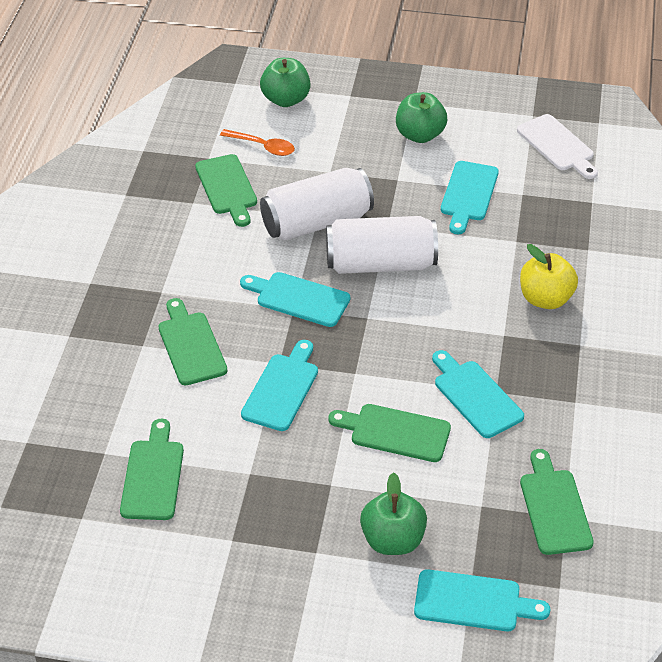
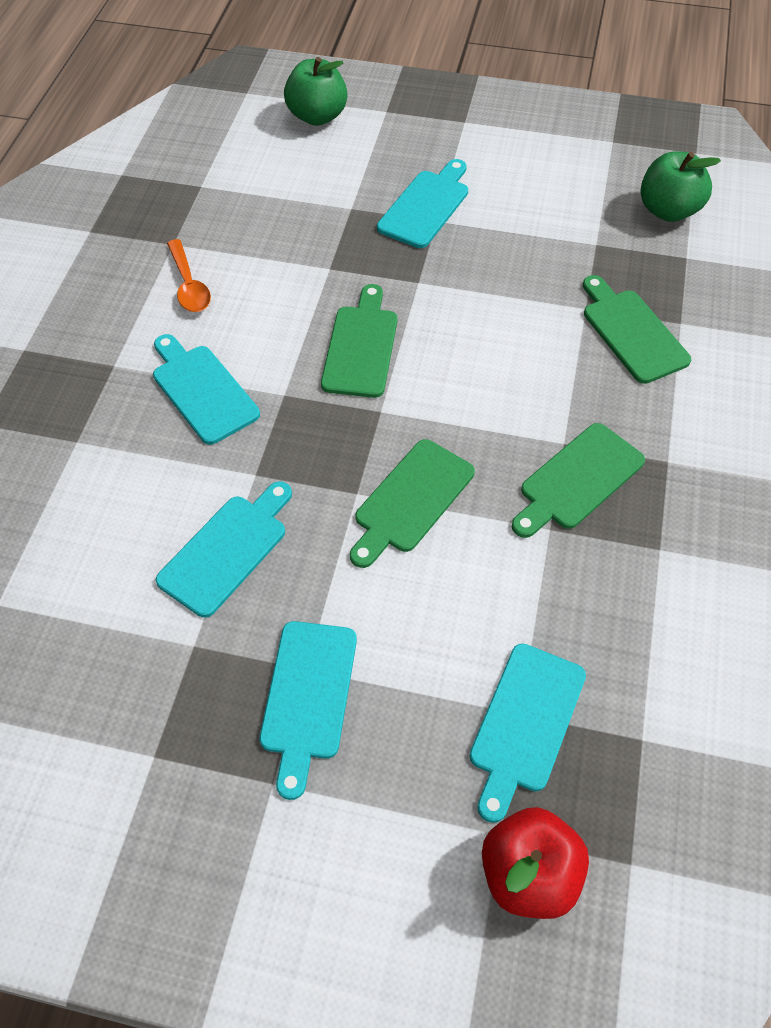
green apple: 3 -> 2
green cutting board: 5 -> 4
red apple: 0 -> 1
white can: 2 -> 0
white cutting board: 1 -> 0
yellow apple: 1 -> 0

